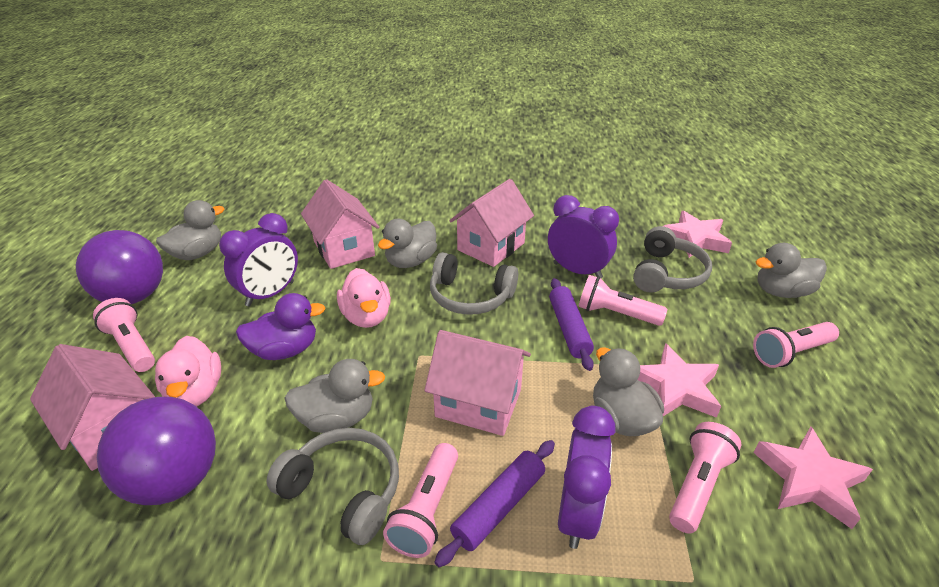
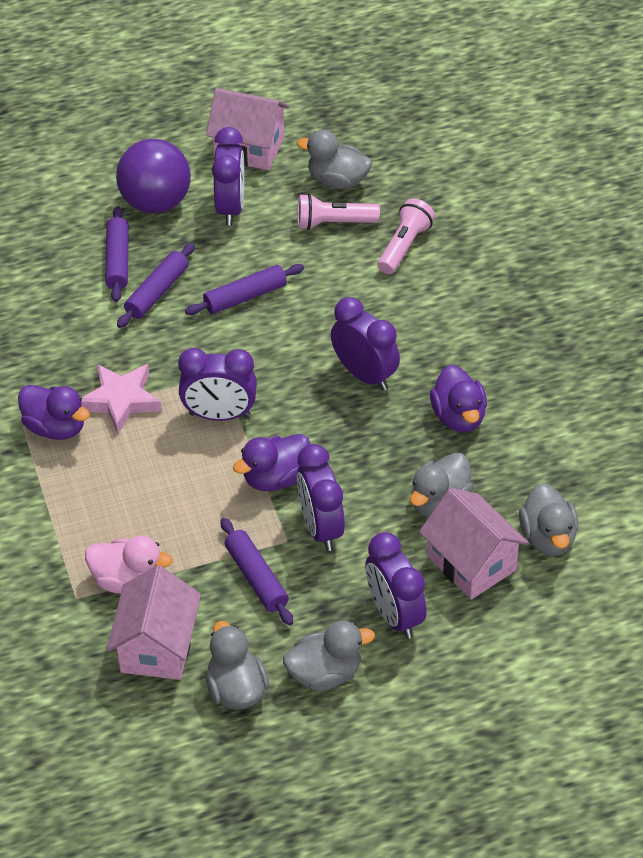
grey headphones: 3 -> 0
pink duck: 2 -> 1
pink flashlight: 5 -> 2
pink house: 4 -> 3
pink star: 3 -> 1
purple ball: 2 -> 1
purple clock: 3 -> 5
purple duck: 1 -> 3
purple rolling pin: 2 -> 4

